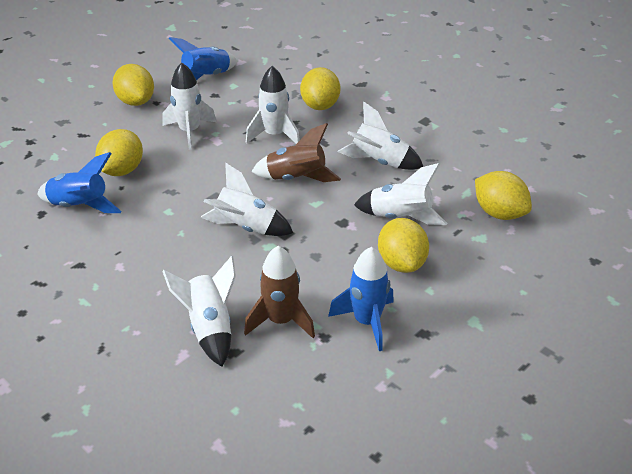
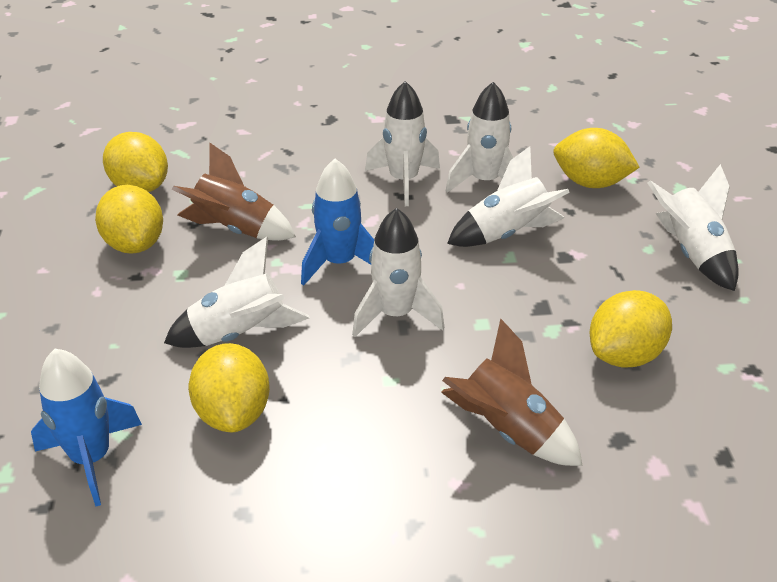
blue rocket: 3 -> 2

